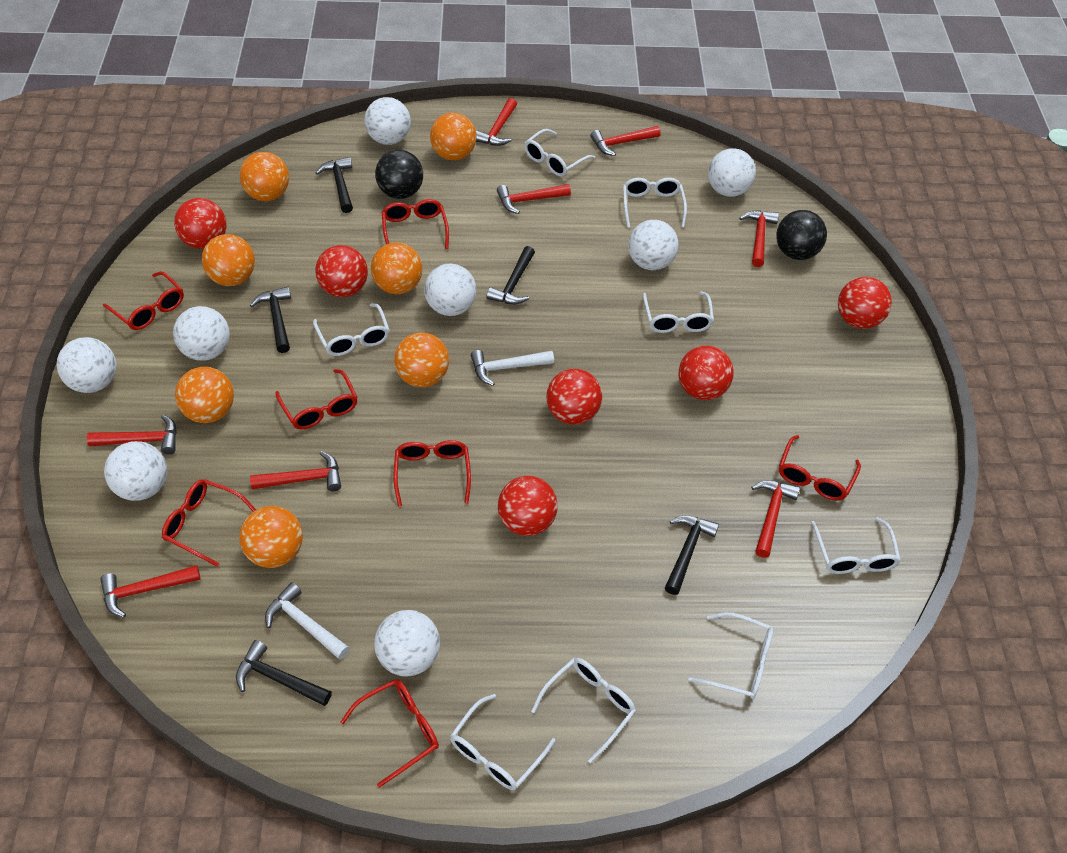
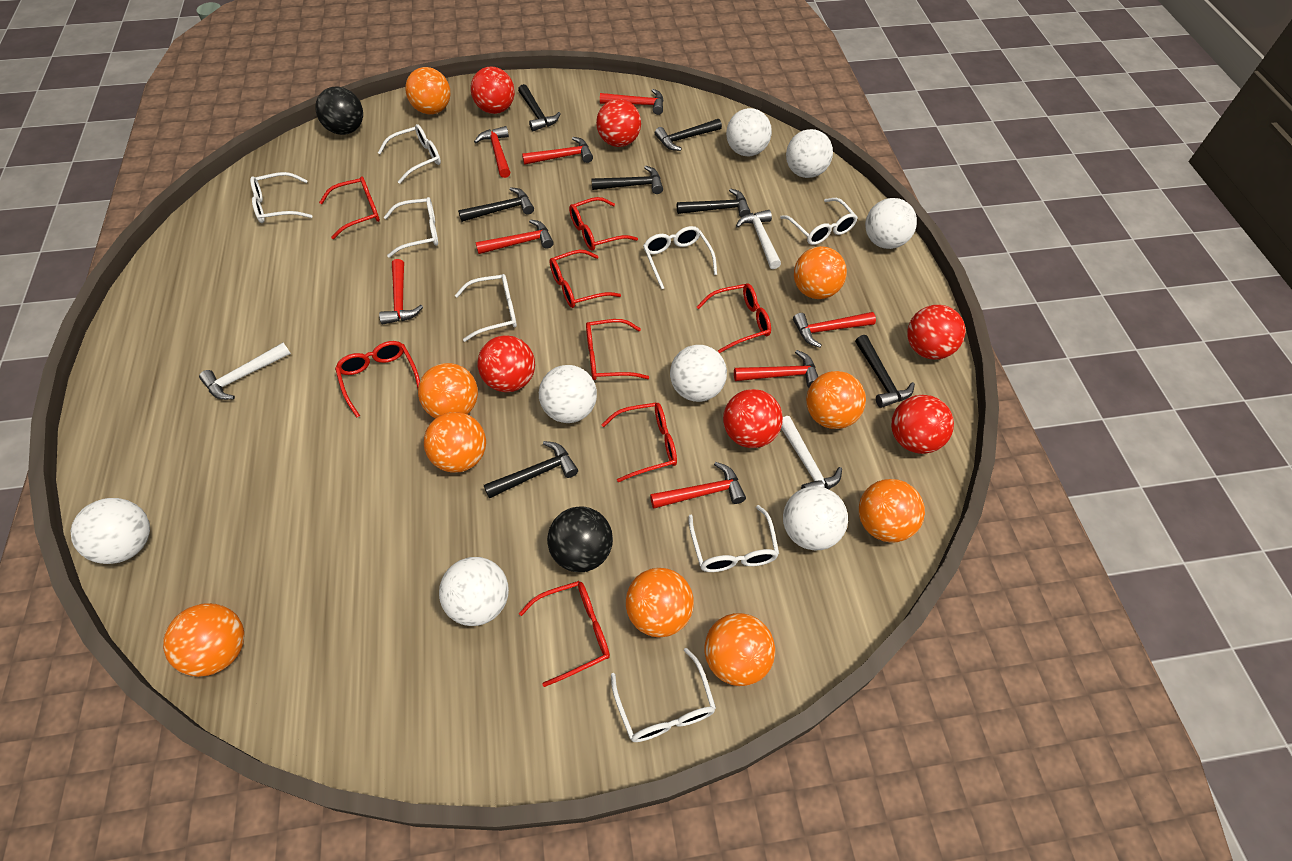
black hammer: 5 -> 7
orange ball: 7 -> 9
red glasses: 7 -> 8
white hammer: 2 -> 3

